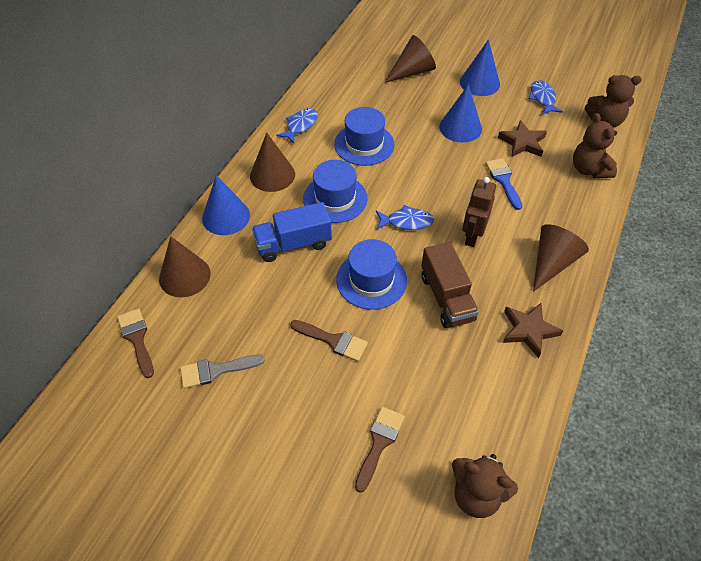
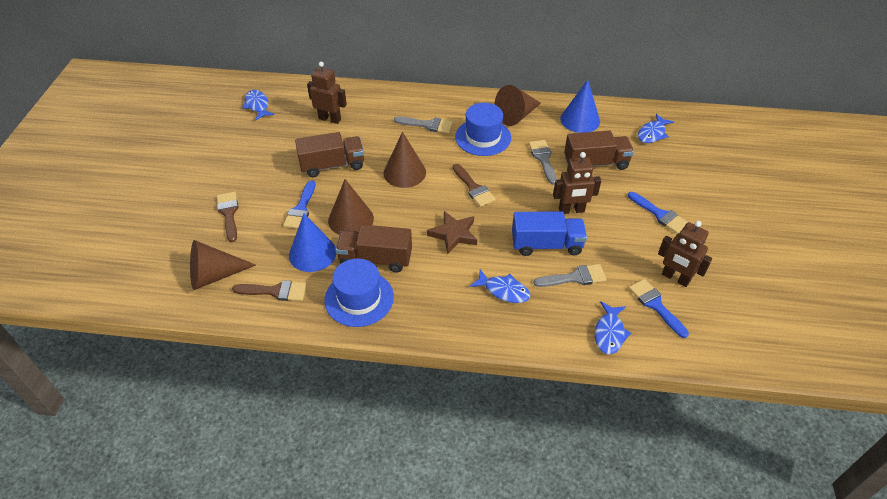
blue brush: 1 -> 3
blue cone: 3 -> 2
blue fish: 3 -> 4
blue hat: 3 -> 2
brown robot: 1 -> 3
brown star: 2 -> 1
brown teddy bear: 3 -> 0
brown truck: 1 -> 3
grey brush: 1 -> 3

